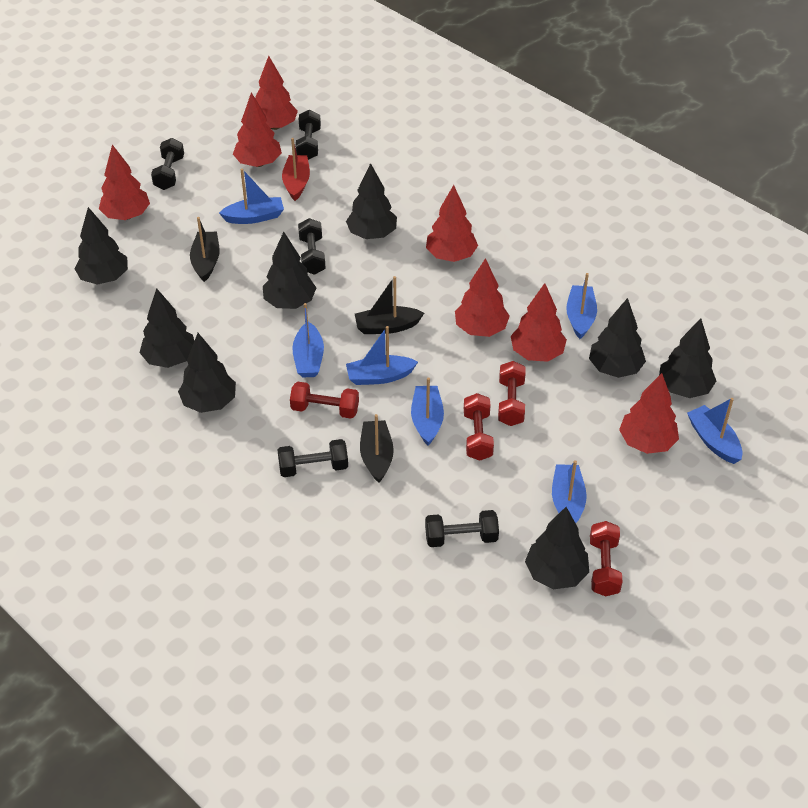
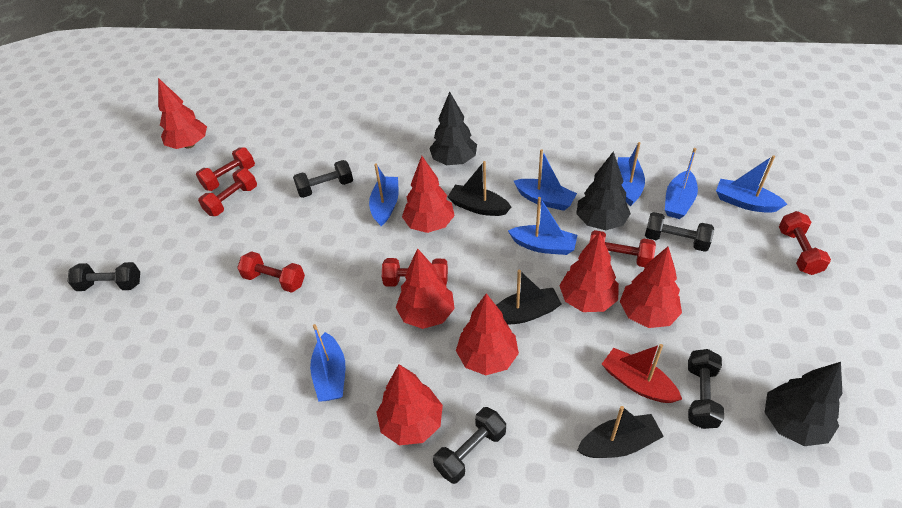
black tree: 8 -> 3
red dumbbell: 4 -> 6

